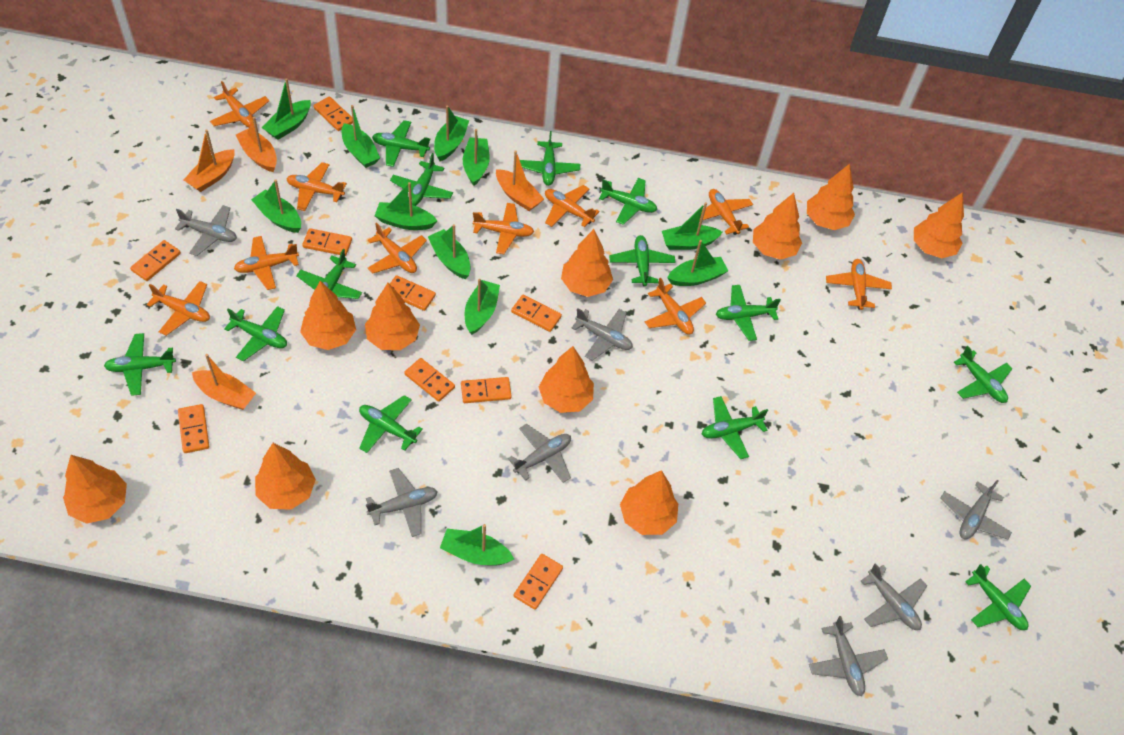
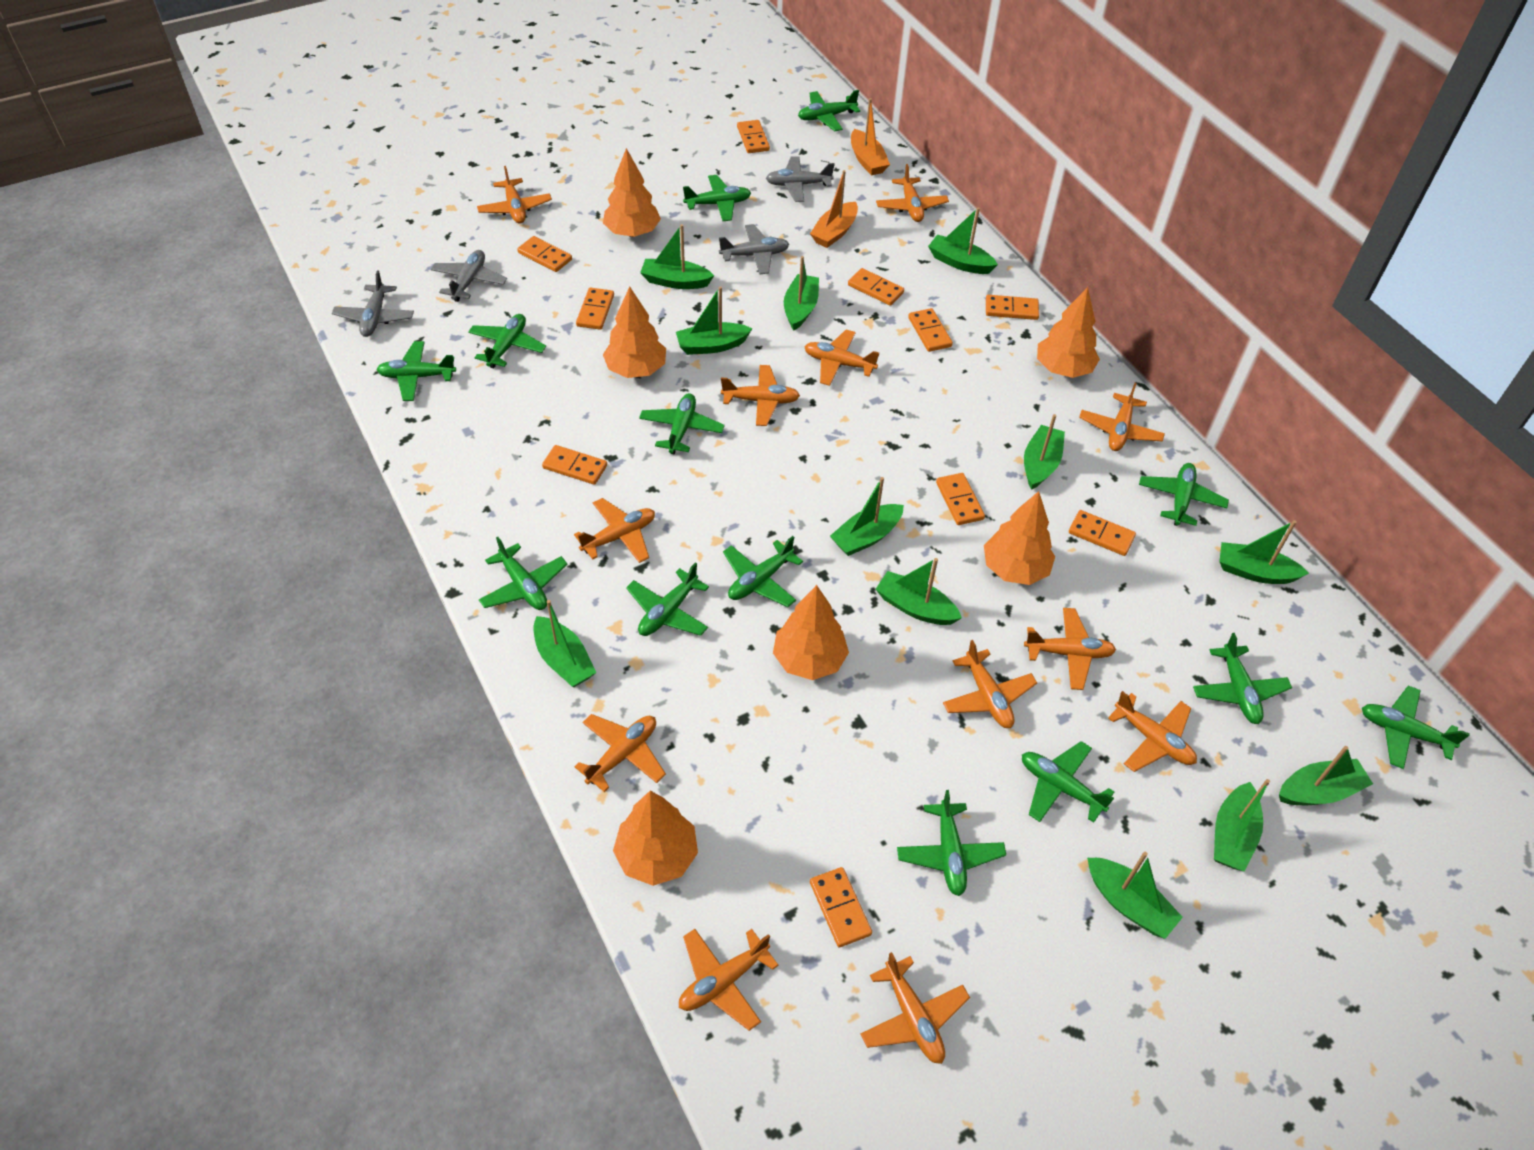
green boat: 11 -> 12
grey plane: 7 -> 4
orange boat: 4 -> 2
orange domino: 9 -> 10
orange plane: 10 -> 12
orange tree: 10 -> 6

